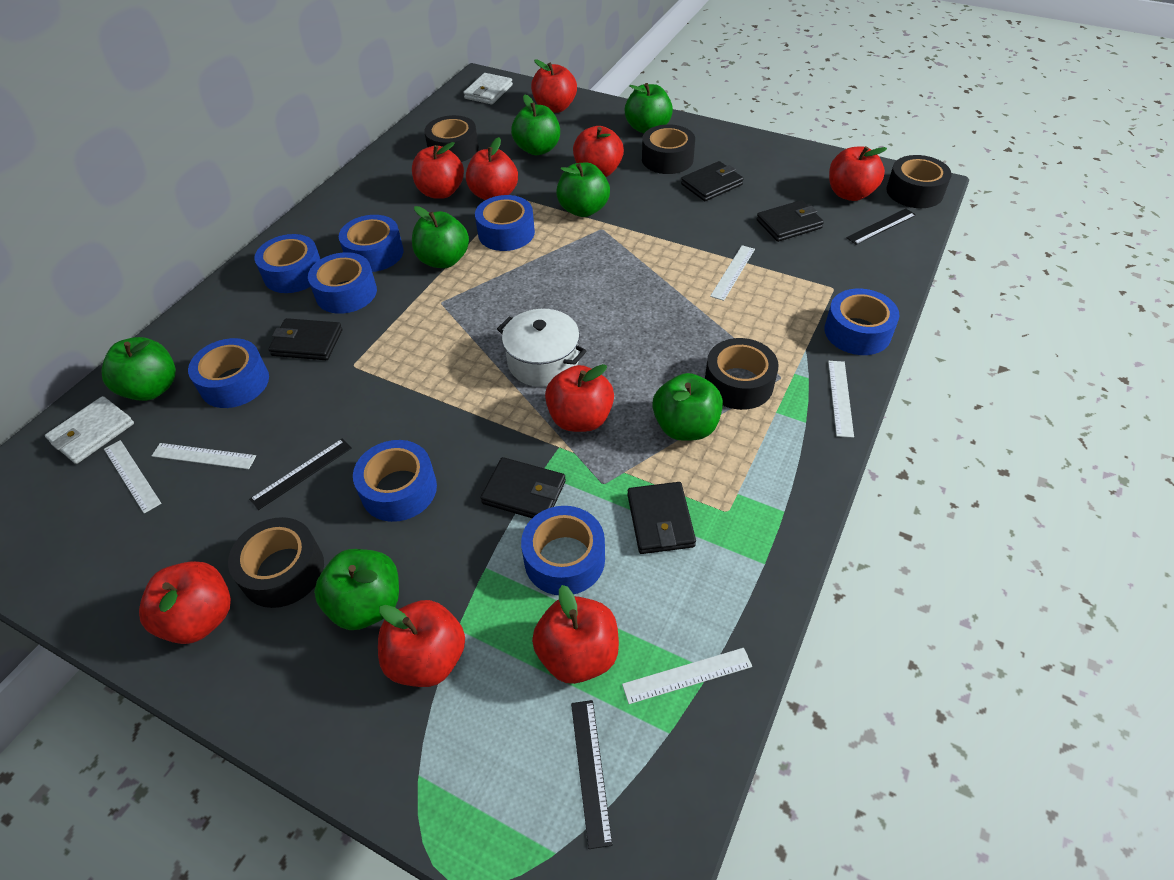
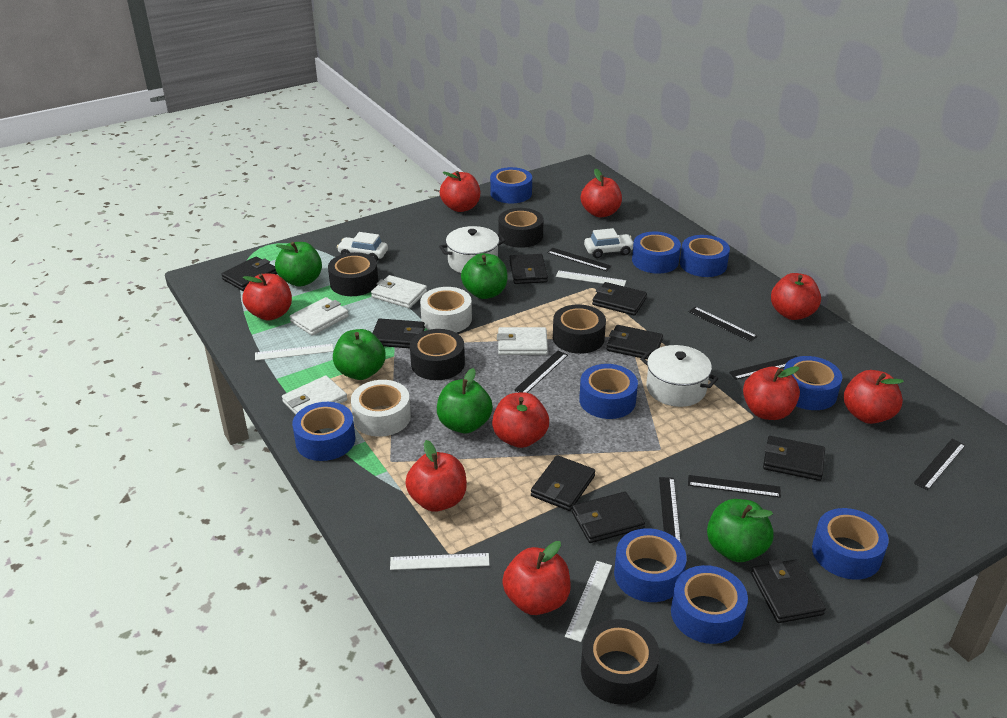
black ruler: 3 -> 7
black wallet: 5 -> 9
blue tape: 8 -> 9
green apple: 7 -> 5
white car: 0 -> 2
white pot: 1 -> 2
white ruler: 5 -> 4
white tape: 0 -> 2
white wallet: 2 -> 4

